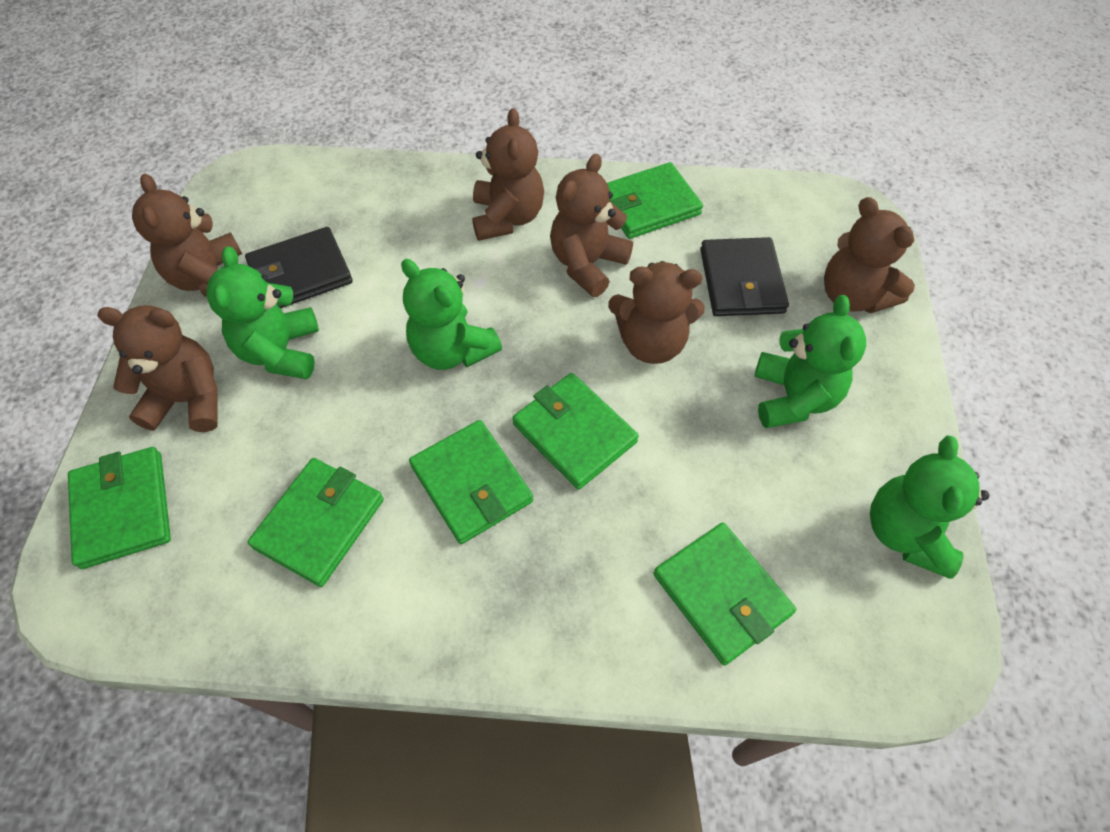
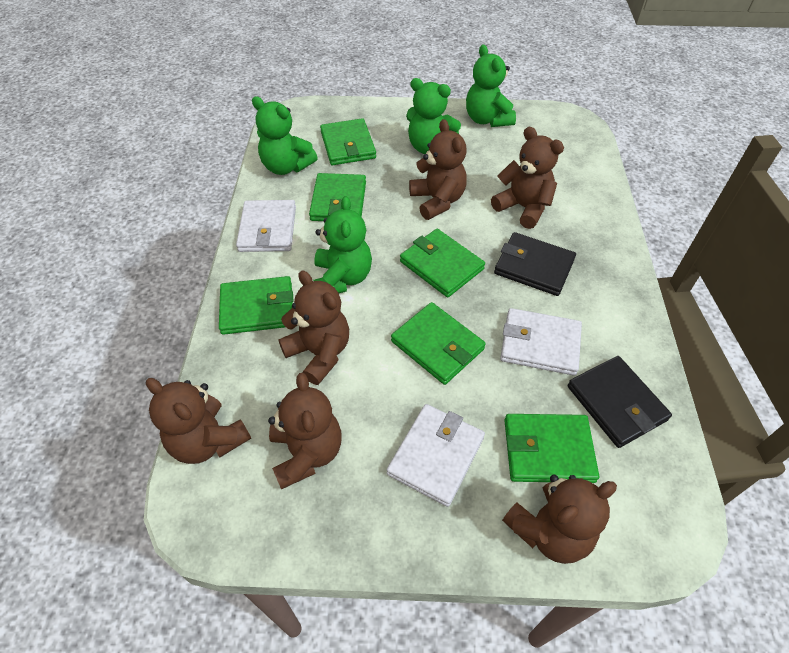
white wallet: 0 -> 3

